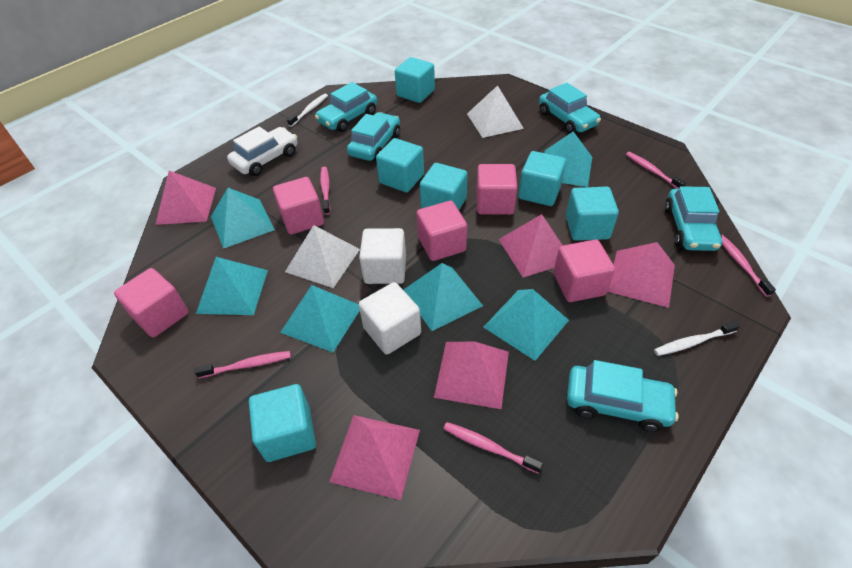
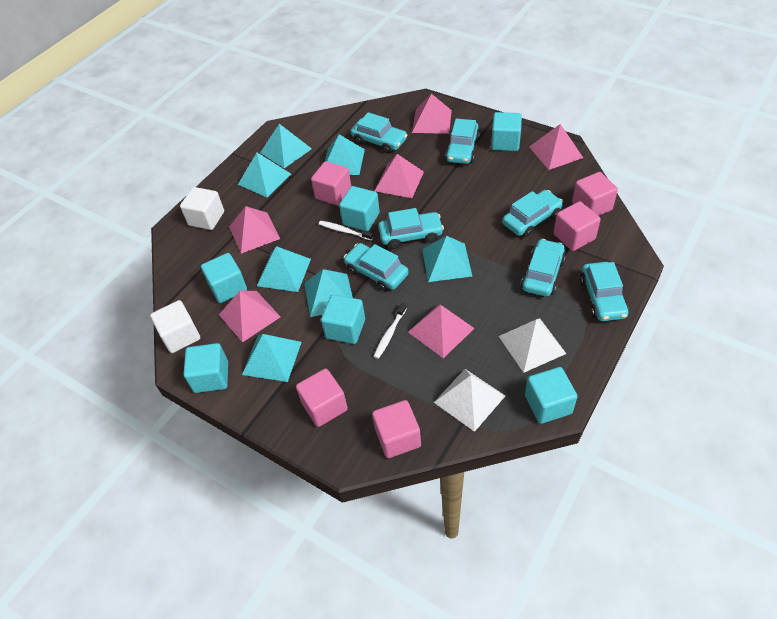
pink pyramid: 5 -> 6
pink toothbrush: 5 -> 0
turquoise car: 5 -> 7
turquoise pyramid: 6 -> 7
white car: 1 -> 0

